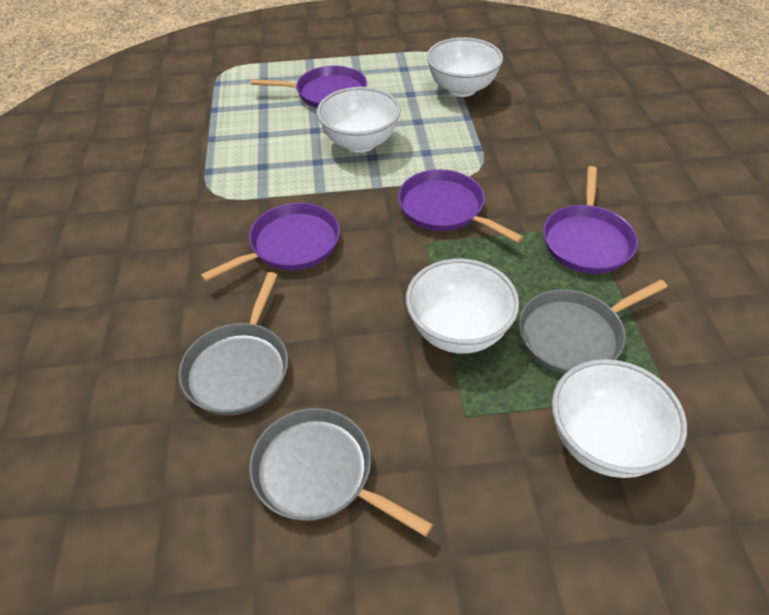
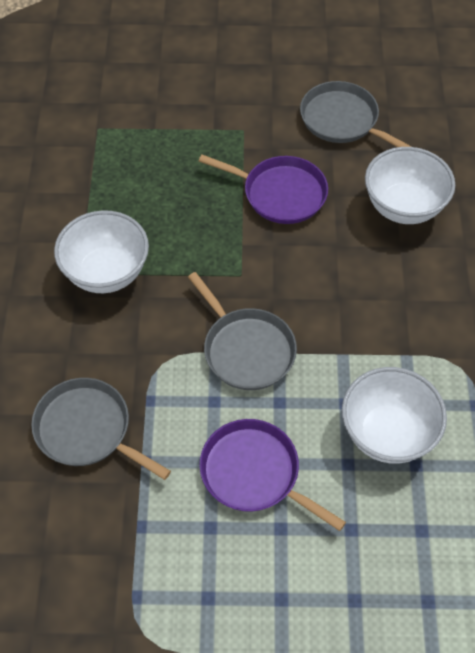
purple pan: 4 -> 2
white bowl: 4 -> 3

